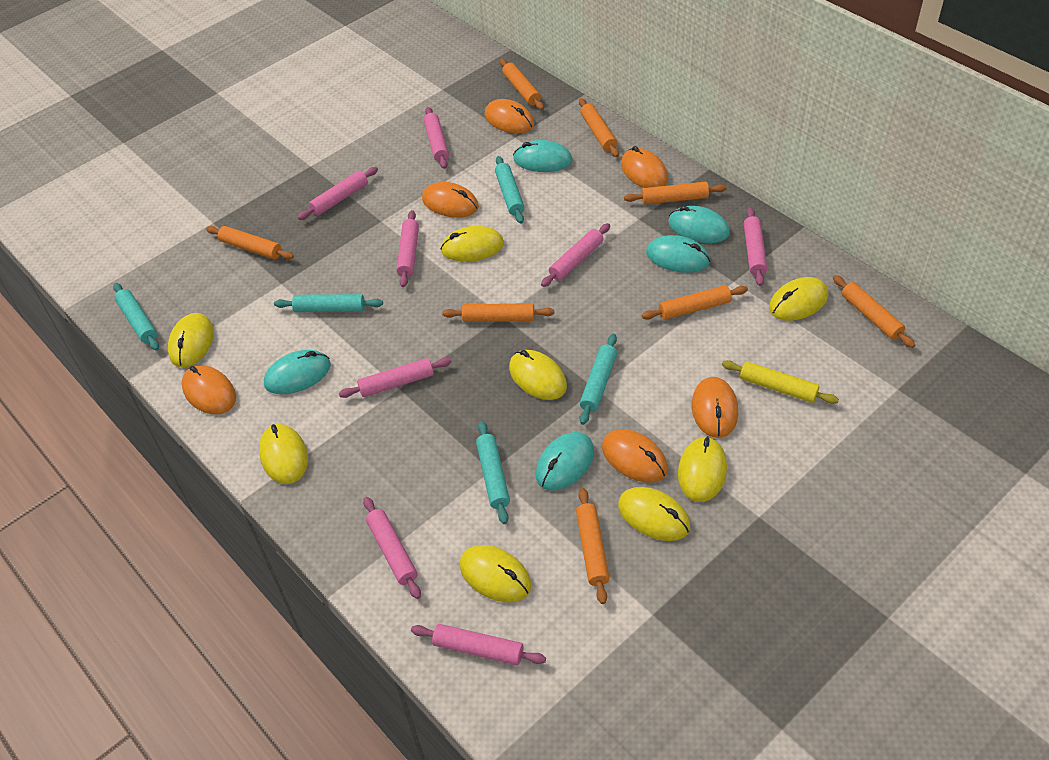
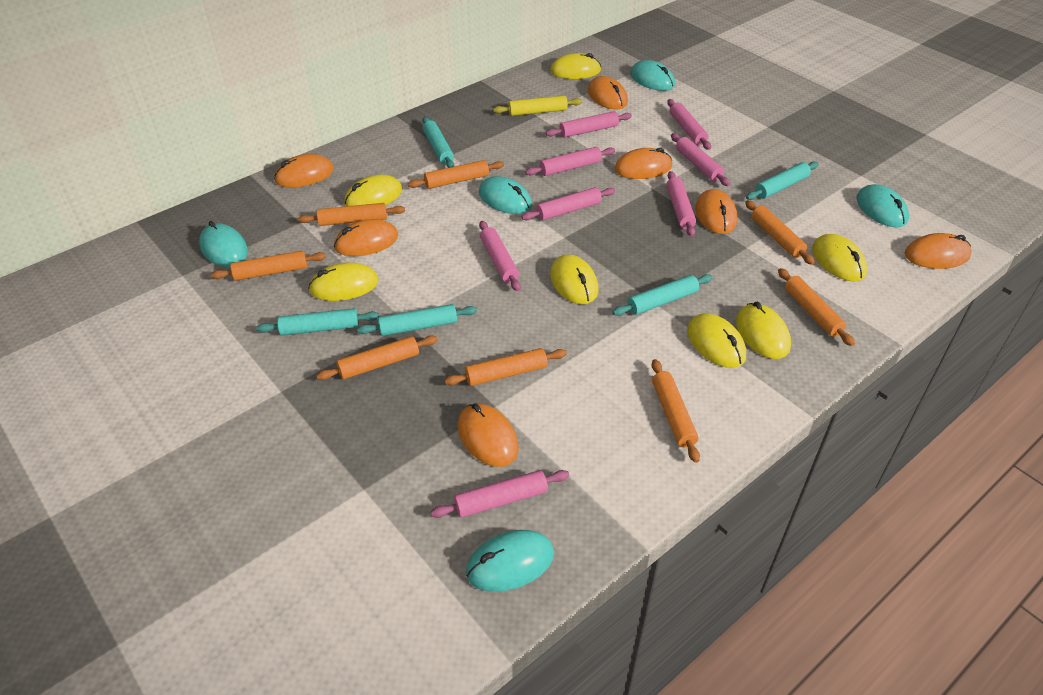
orange mouse: 6 -> 7
yellow mouse: 8 -> 7

